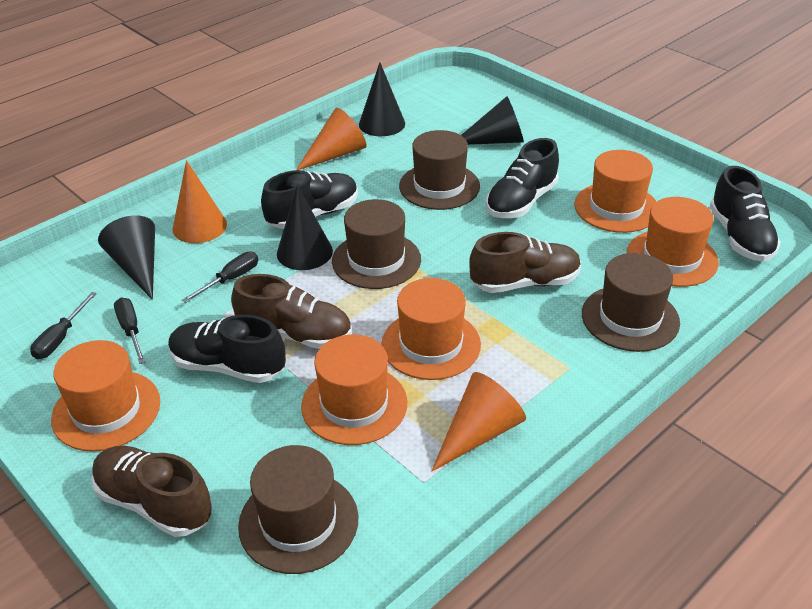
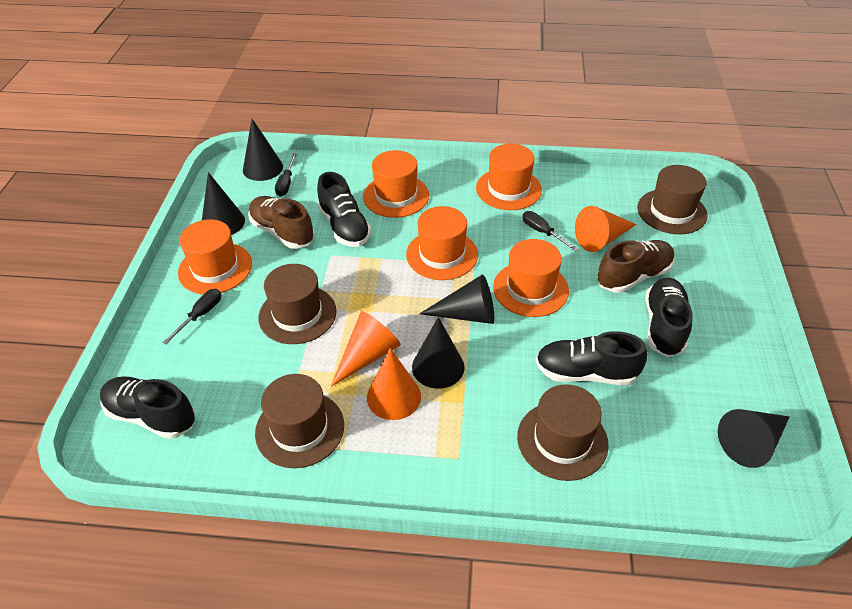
black cone: 4 -> 5
brown shoe: 3 -> 2

